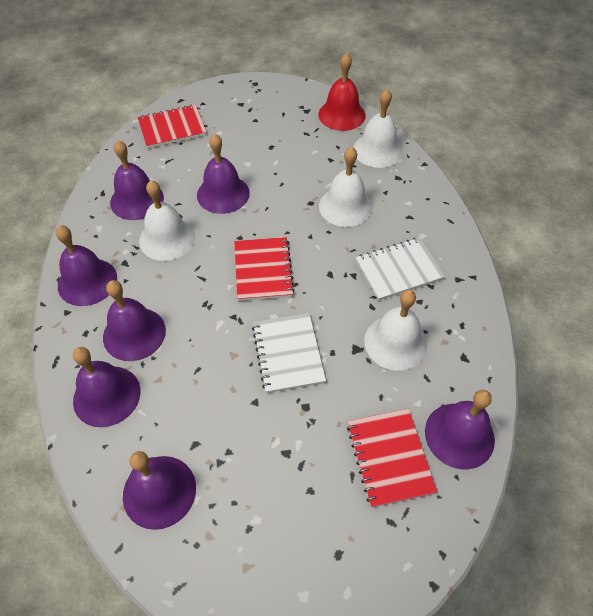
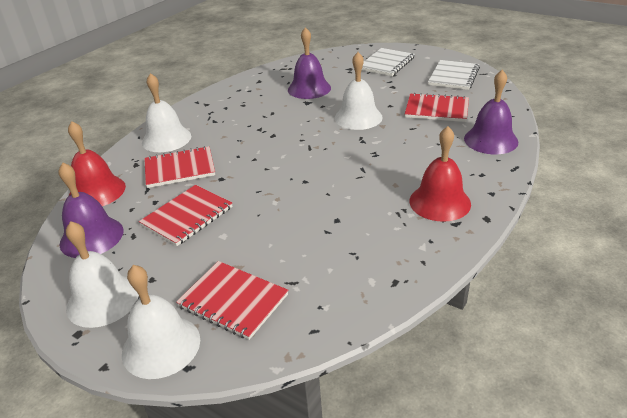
purple bell: 7 -> 3
red bell: 1 -> 2
red notebook: 3 -> 4

